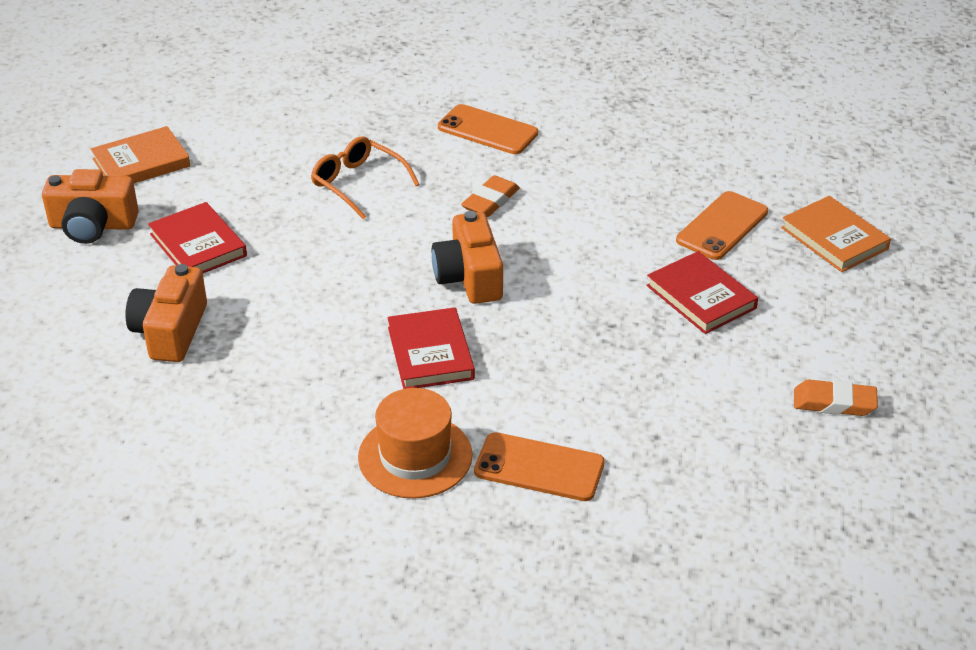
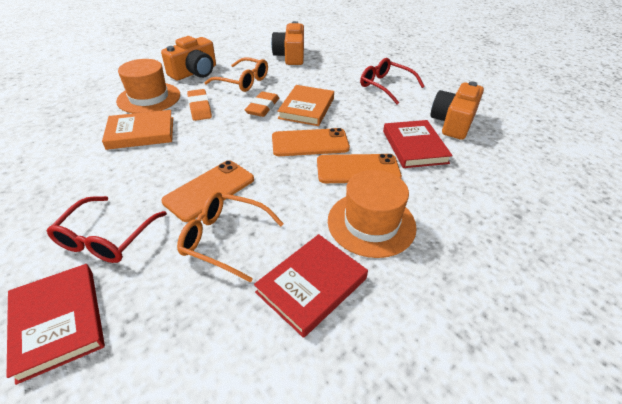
orange glasses: 1 -> 2
orange hat: 1 -> 2
red glasses: 0 -> 2

